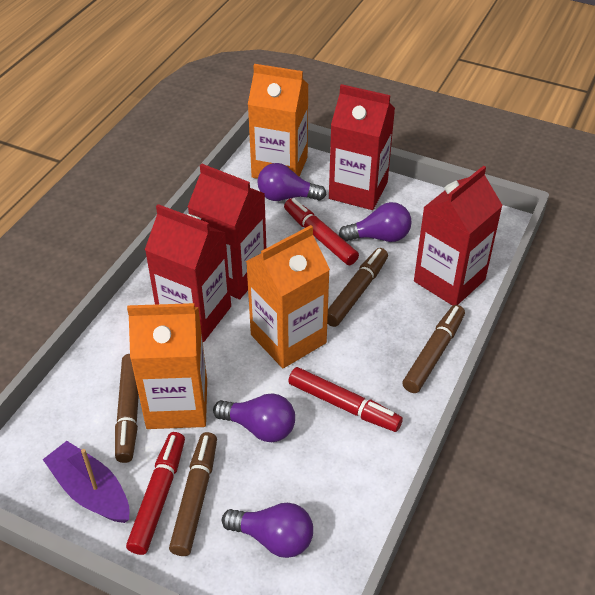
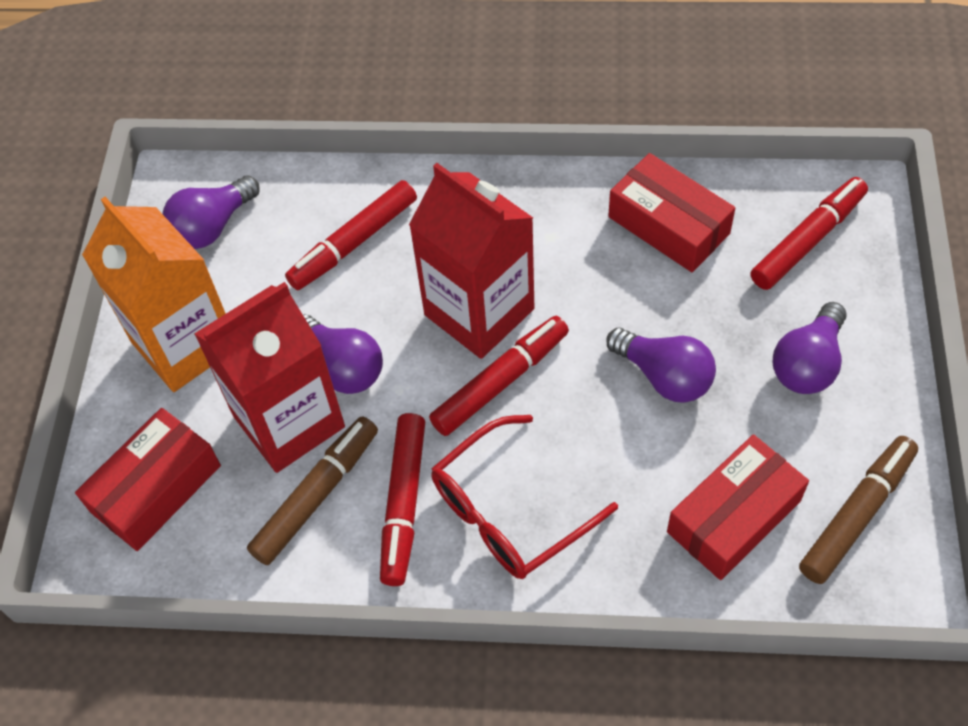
brown marker: 4 -> 2
orange carton: 3 -> 1
purple boat: 1 -> 0
red box: 0 -> 3
red carton: 4 -> 2
red glasses: 0 -> 1
red marker: 3 -> 4

